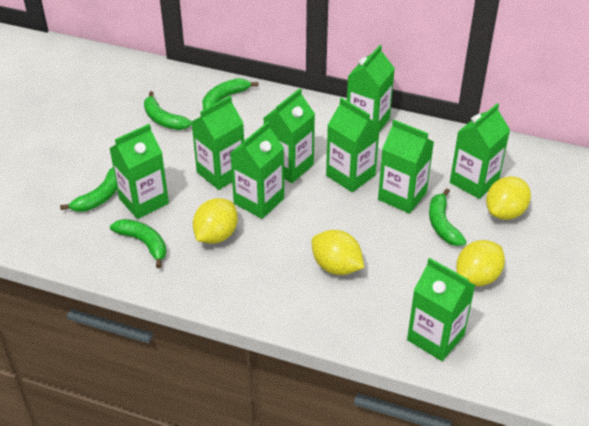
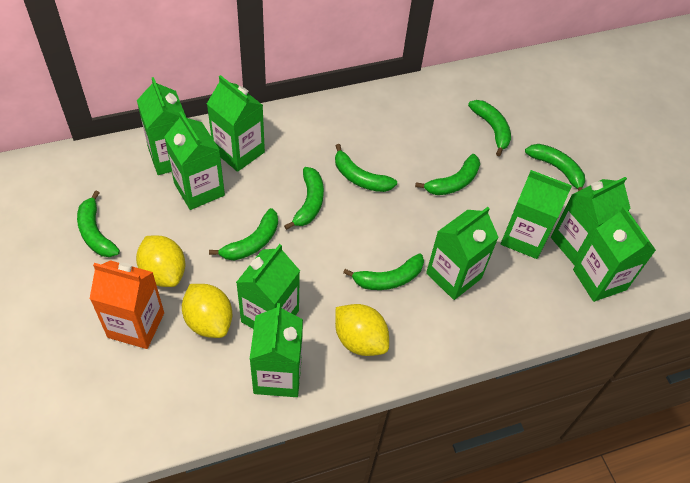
green banana: 5 -> 8
orange carton: 0 -> 1
yellow lemon: 4 -> 3

